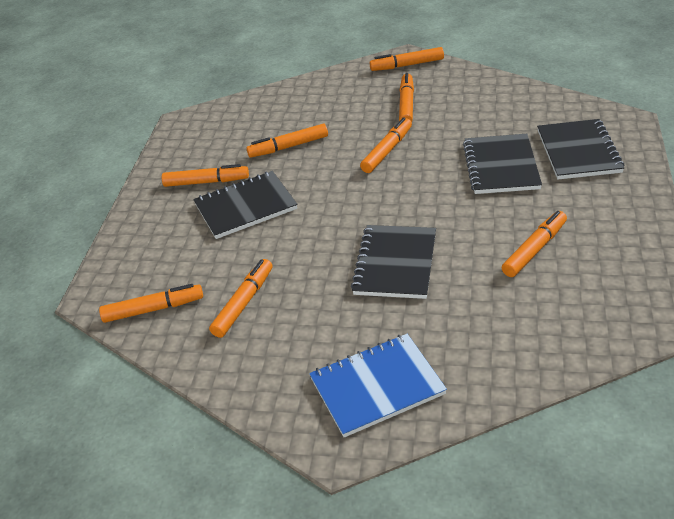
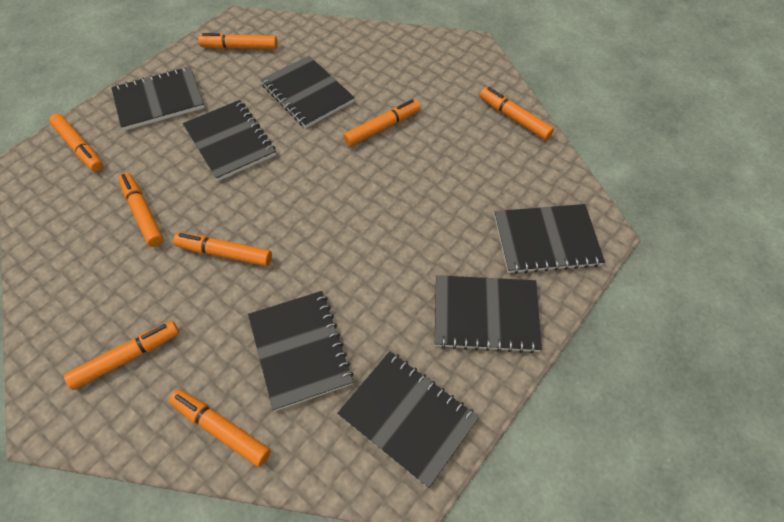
black notebook: 4 -> 7
blue notebook: 1 -> 0

